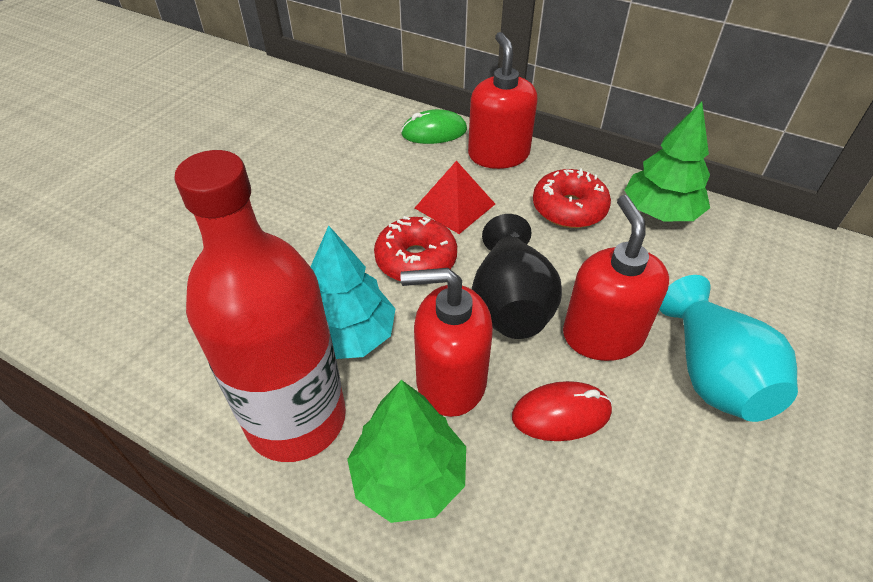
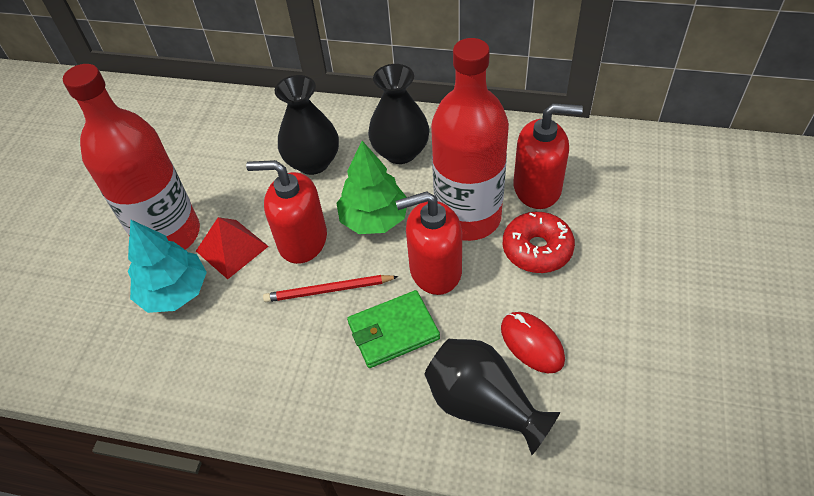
black vase: 1 -> 3
green mouse: 1 -> 0
green tree: 2 -> 1
green wallet: 0 -> 1
red bottle: 1 -> 2
red donut: 2 -> 1
red pencil: 0 -> 1
turquoise vase: 1 -> 0

